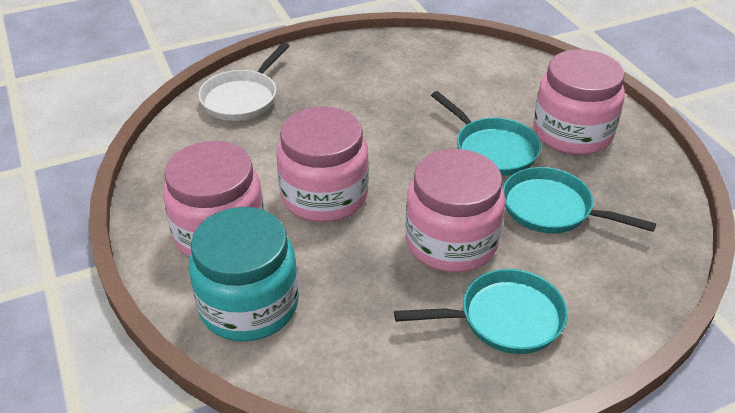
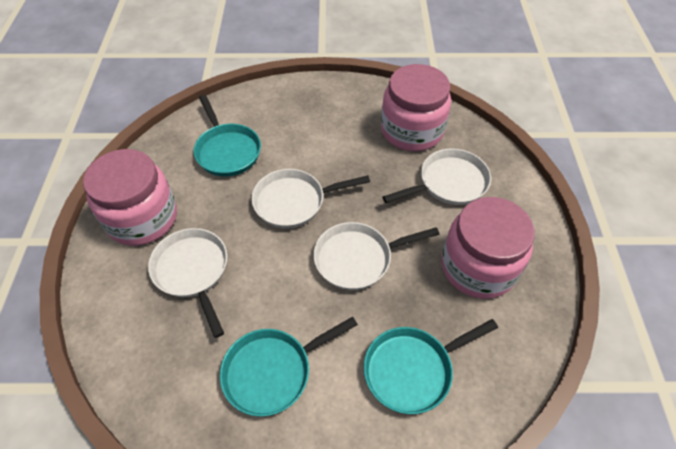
pink jar: 4 -> 3
turquoise jar: 1 -> 0
white pan: 1 -> 4

